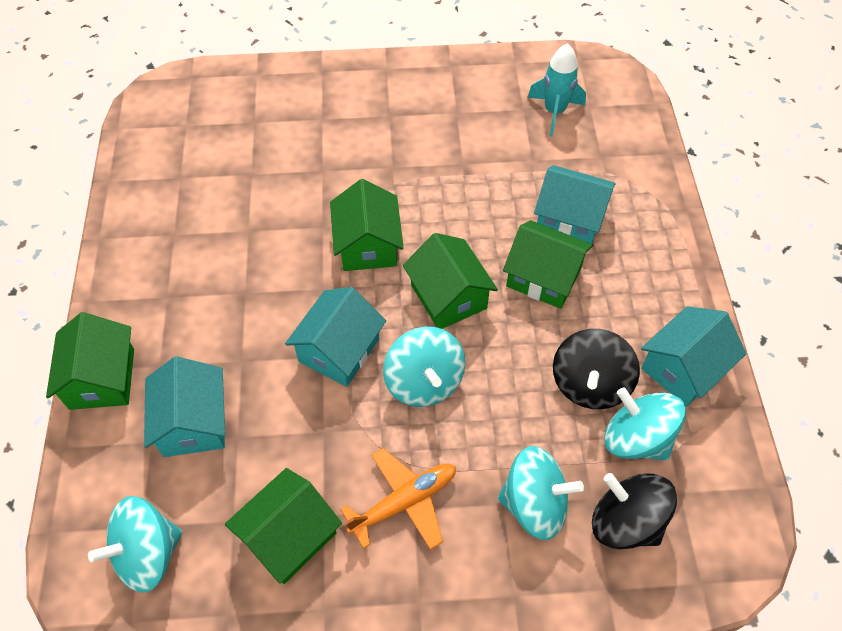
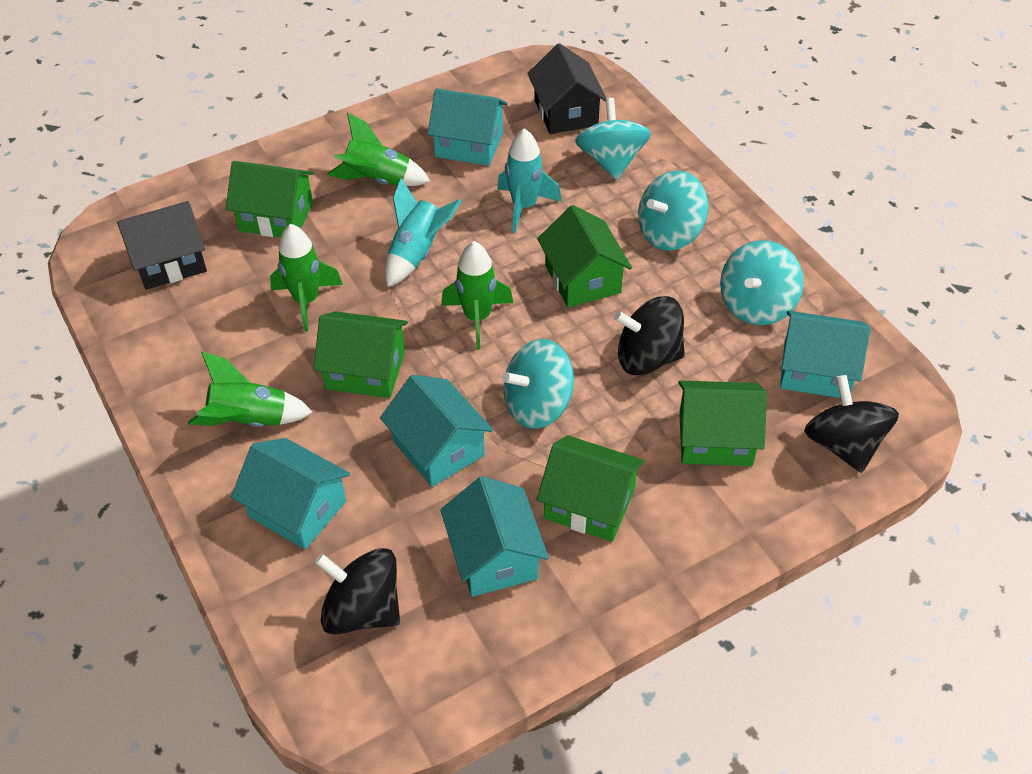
black house: 0 -> 2
black spinning top: 2 -> 3
green rocket: 0 -> 4
orange plane: 1 -> 0
turquoise house: 4 -> 5
turquoise rocket: 1 -> 2

